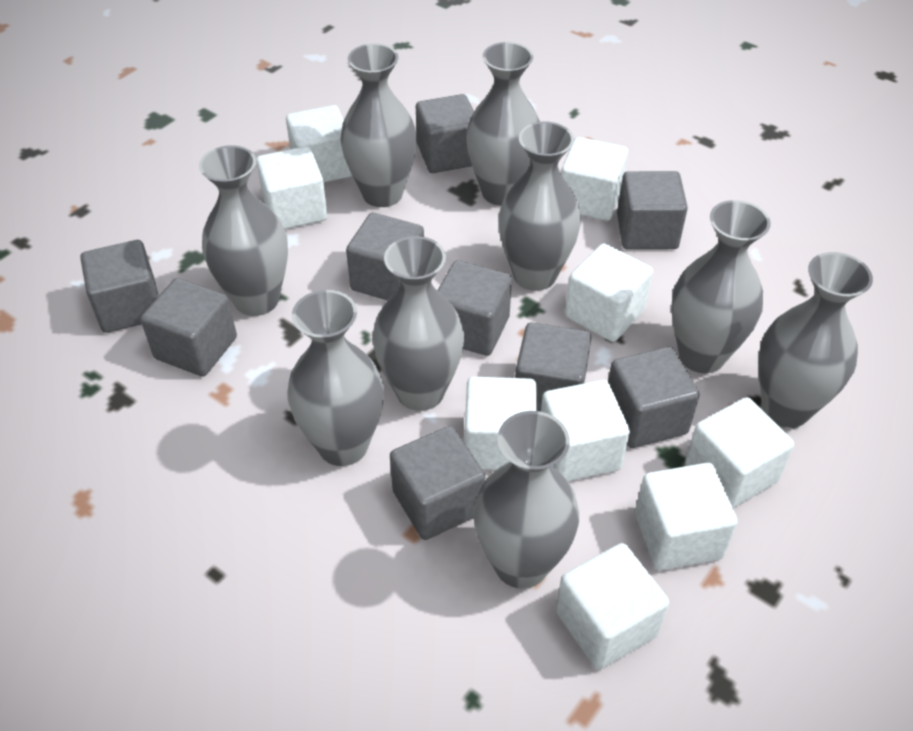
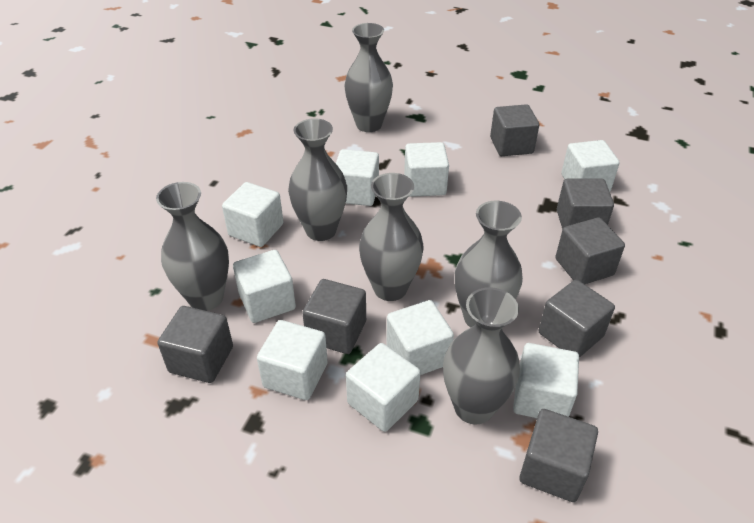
grey cube: 9 -> 7
grey vase: 9 -> 6

